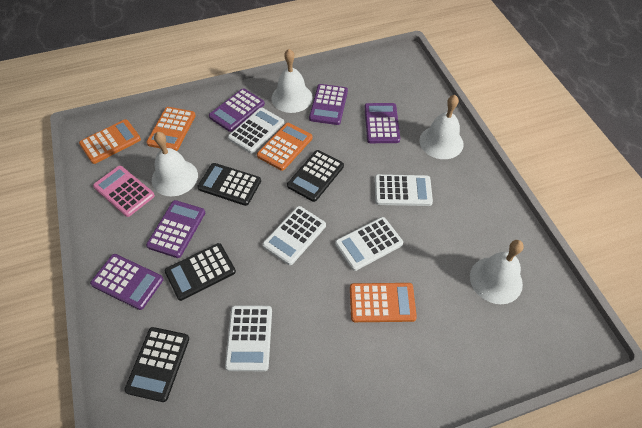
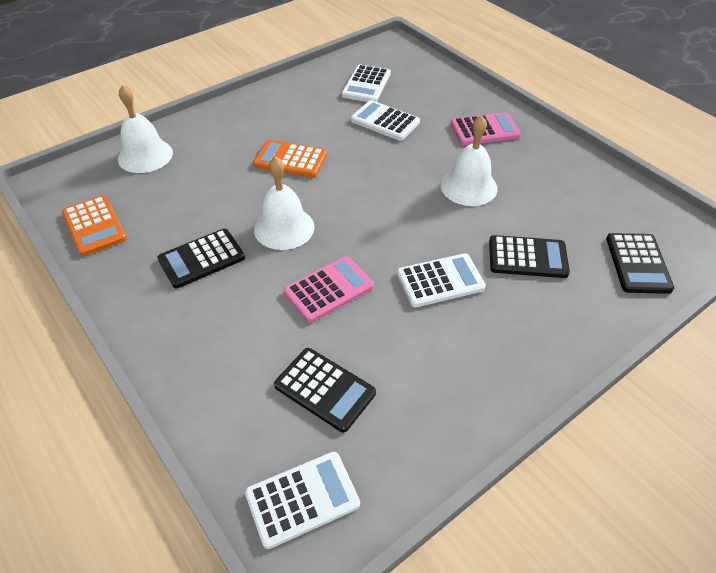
orange calculator: 4 -> 2
pink calculator: 1 -> 2
purple calculator: 5 -> 0
white bell: 4 -> 3
white calculator: 5 -> 4

